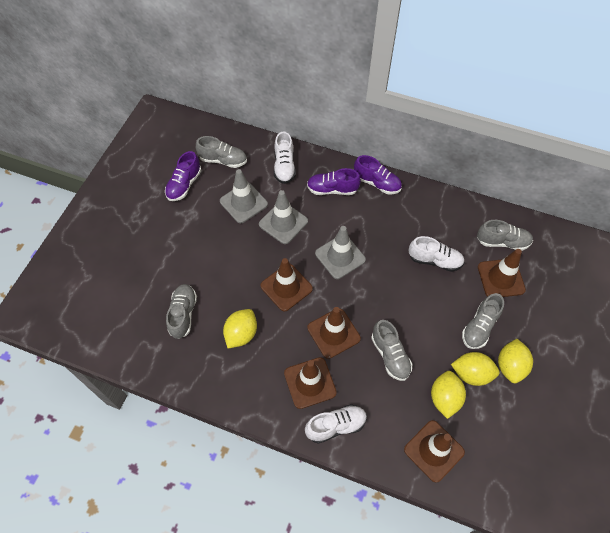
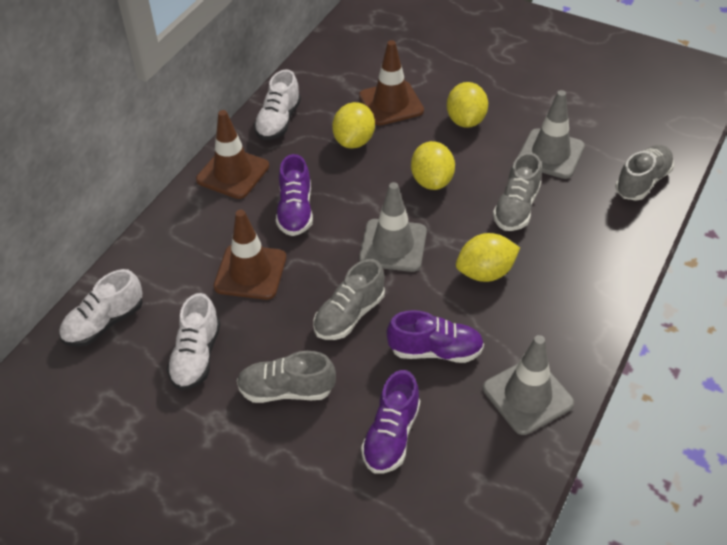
brown traffic cone: 5 -> 3
grey shoe: 5 -> 4

